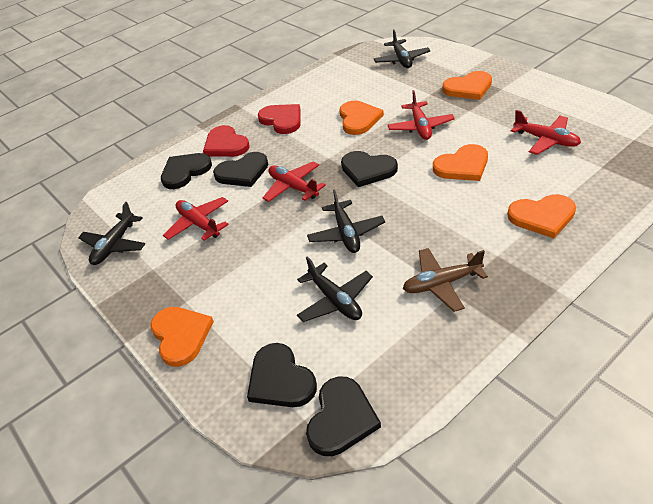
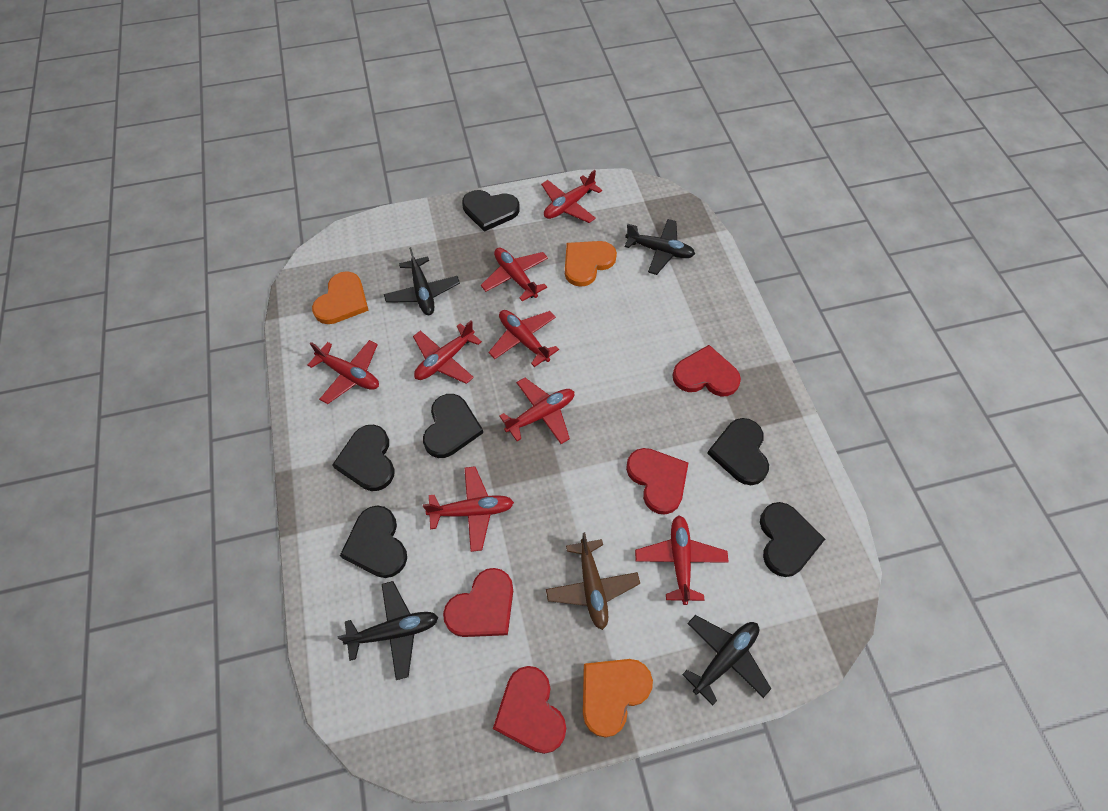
black heart: 5 -> 6
orange heart: 5 -> 3
red heart: 2 -> 4
red plane: 4 -> 8

